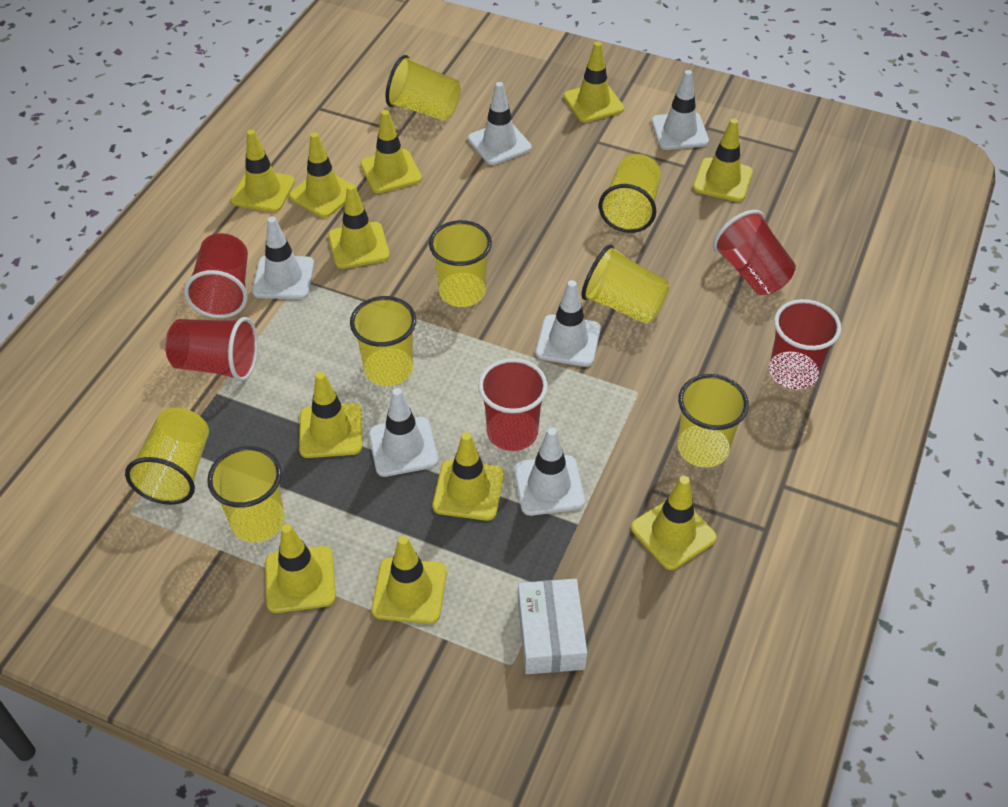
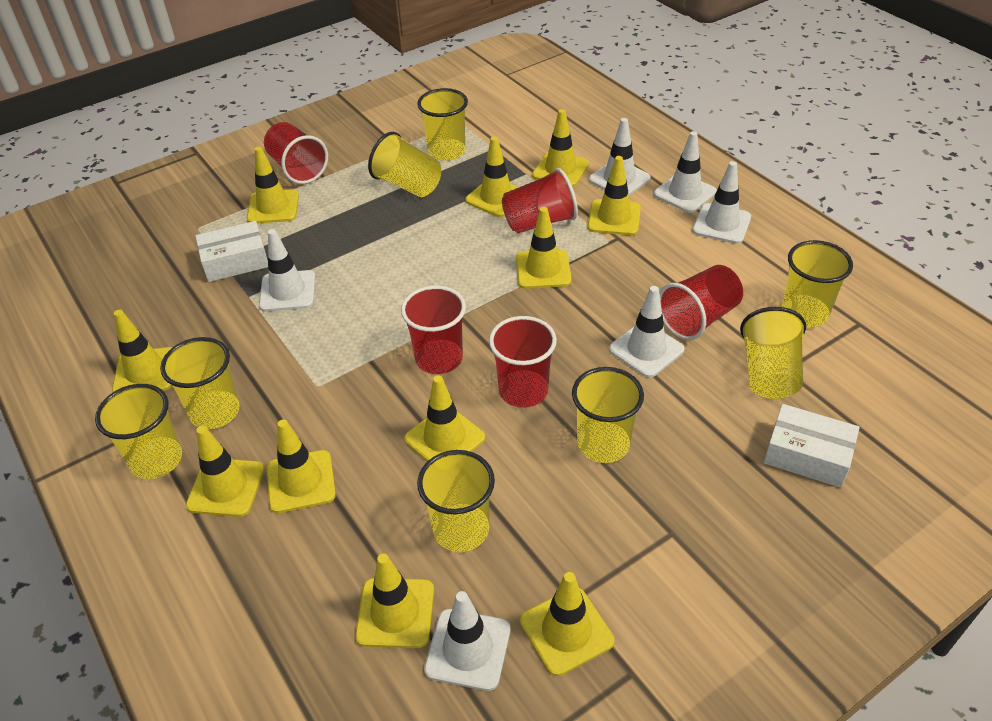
white box: 1 -> 2

